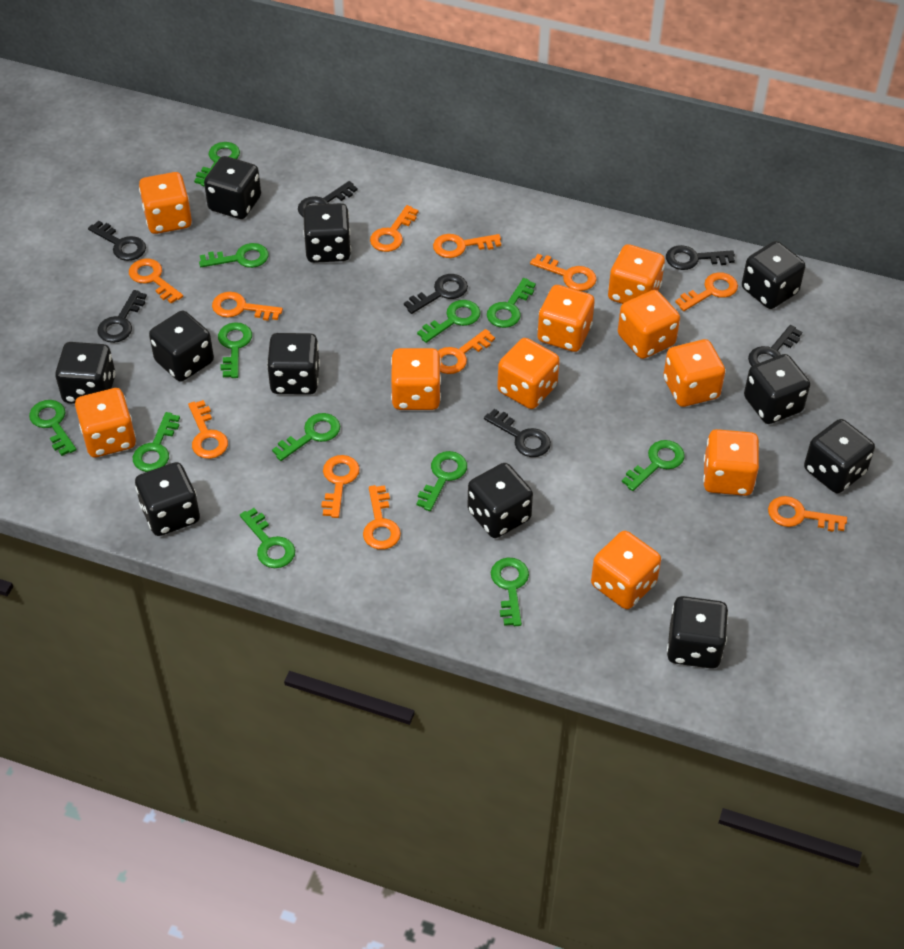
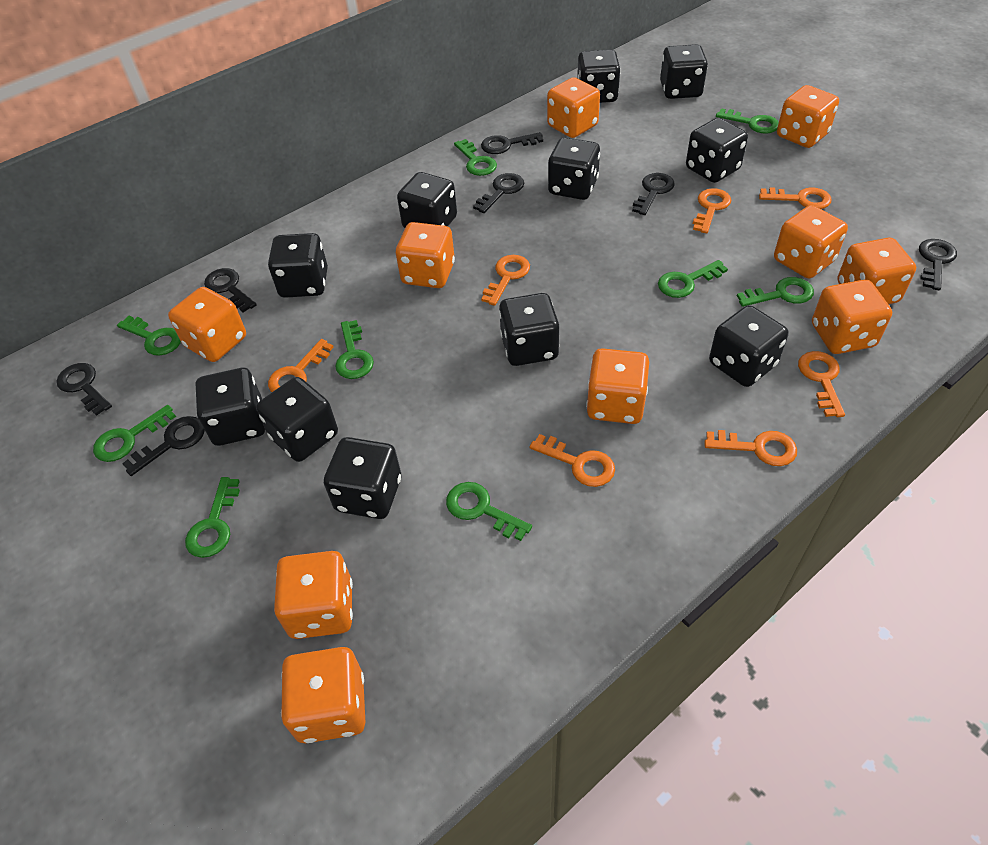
green key: 12 -> 9
orange key: 11 -> 7

